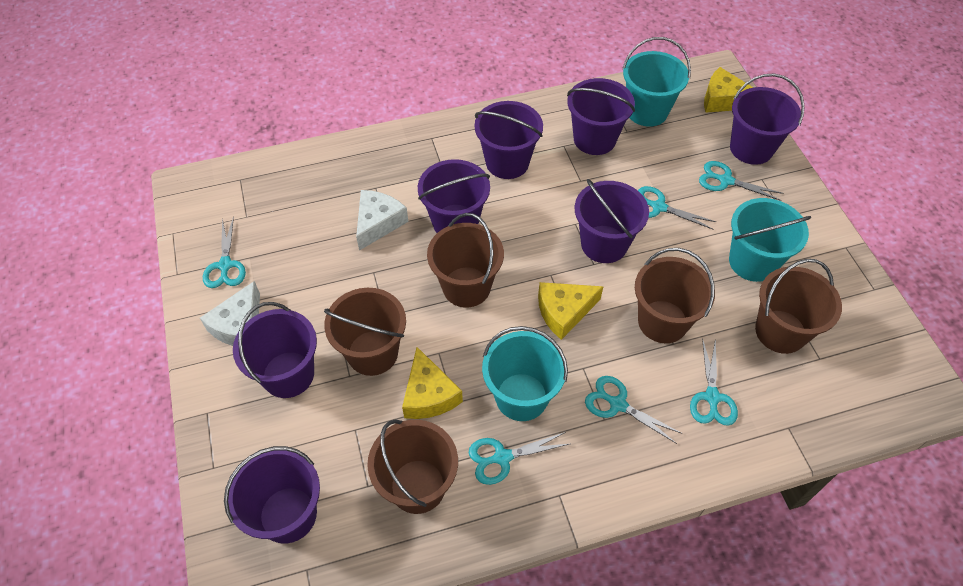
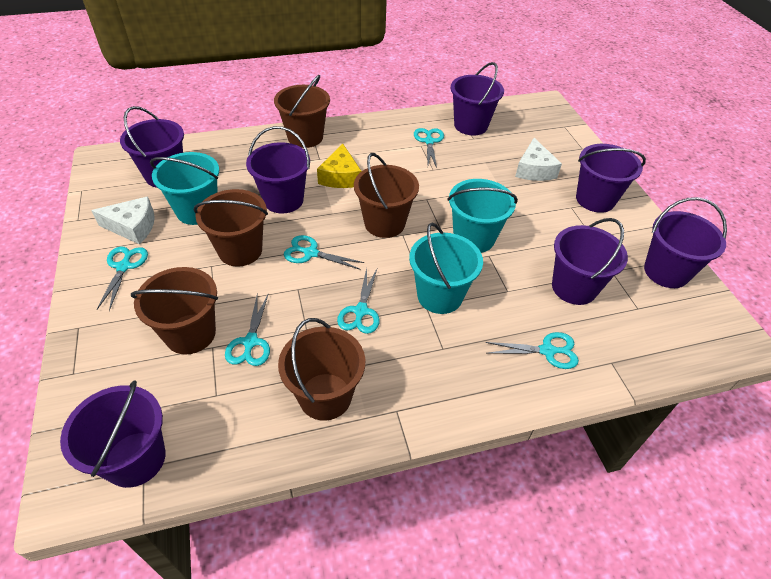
yellow cheese: 3 -> 1

